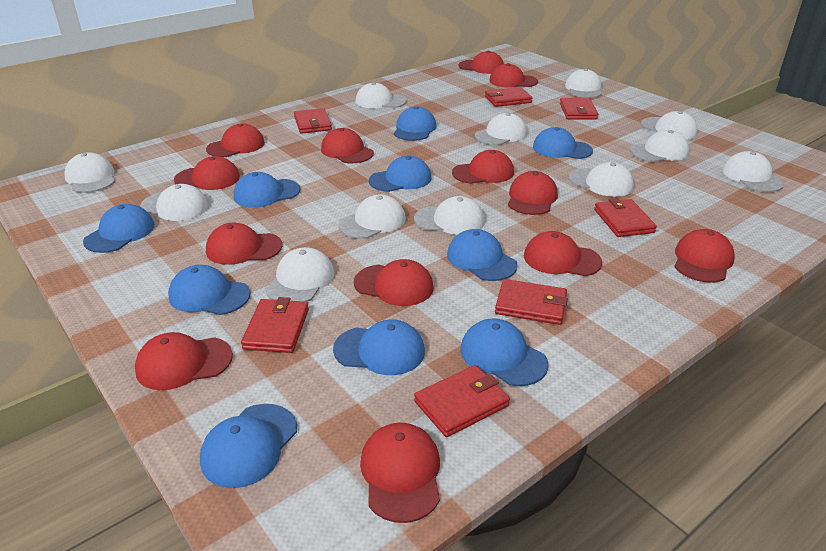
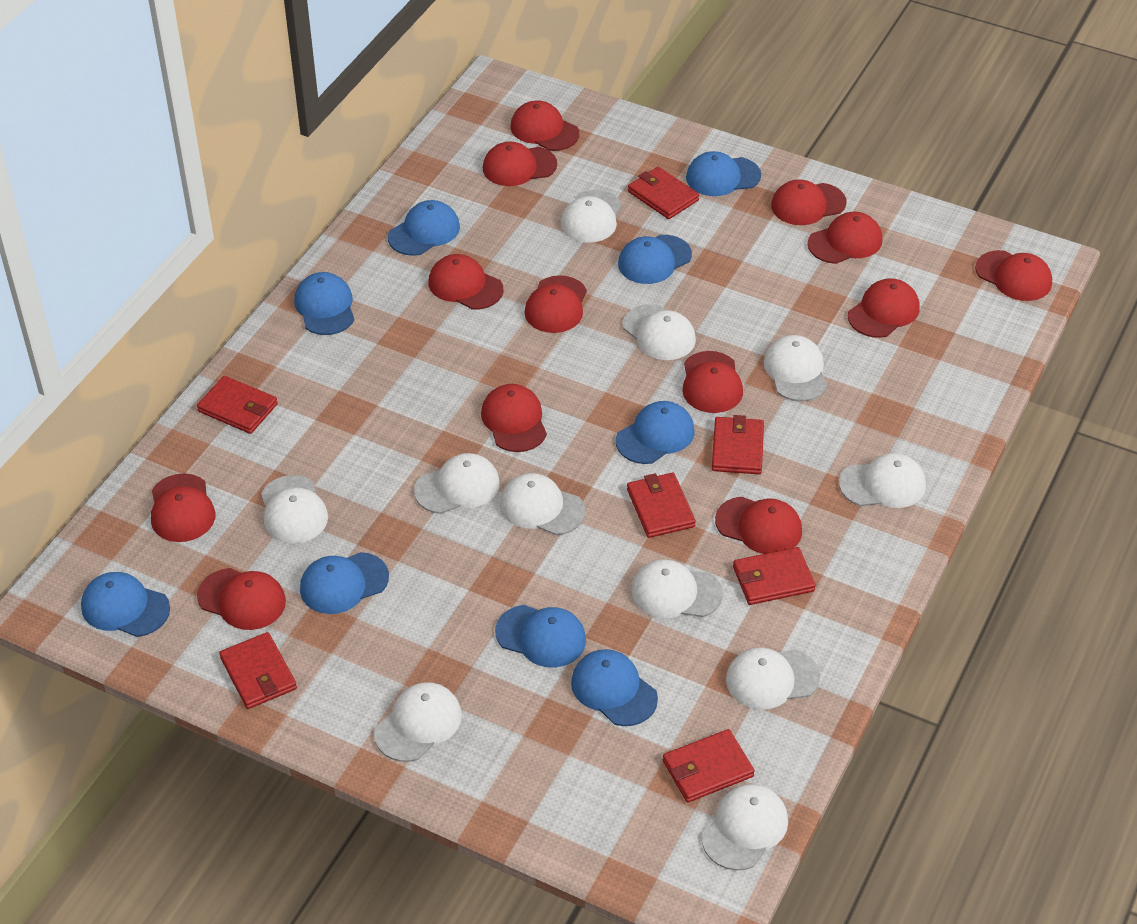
blue cap: 10 -> 9
white cap: 12 -> 11

